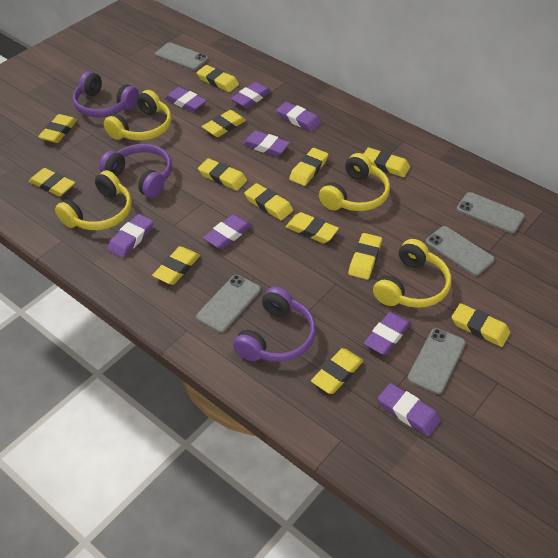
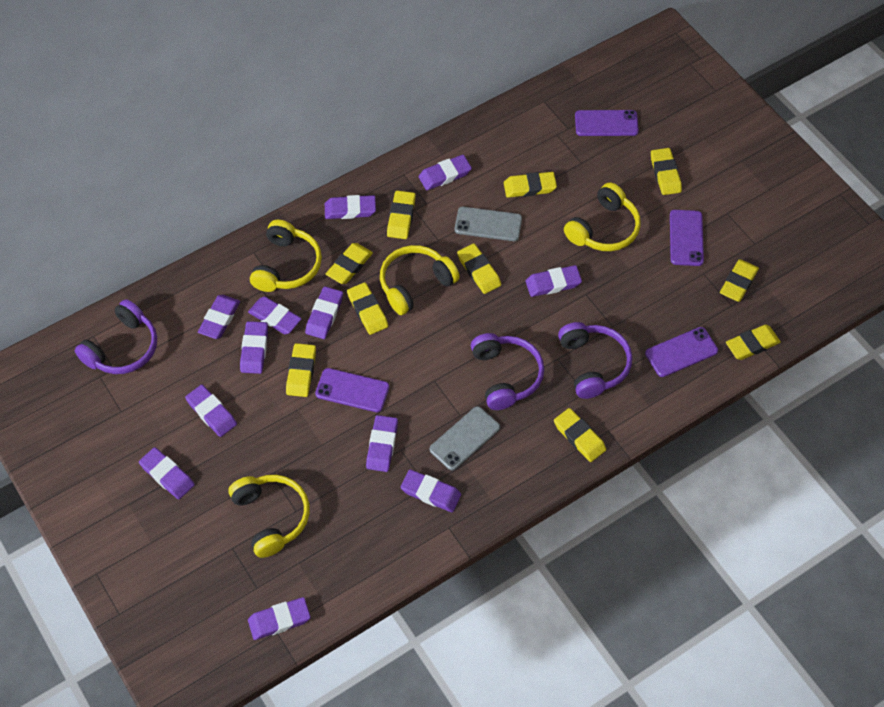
grey phone: 5 -> 2
purple eraser: 8 -> 12
purple phone: 0 -> 4
yellow eraser: 13 -> 10

